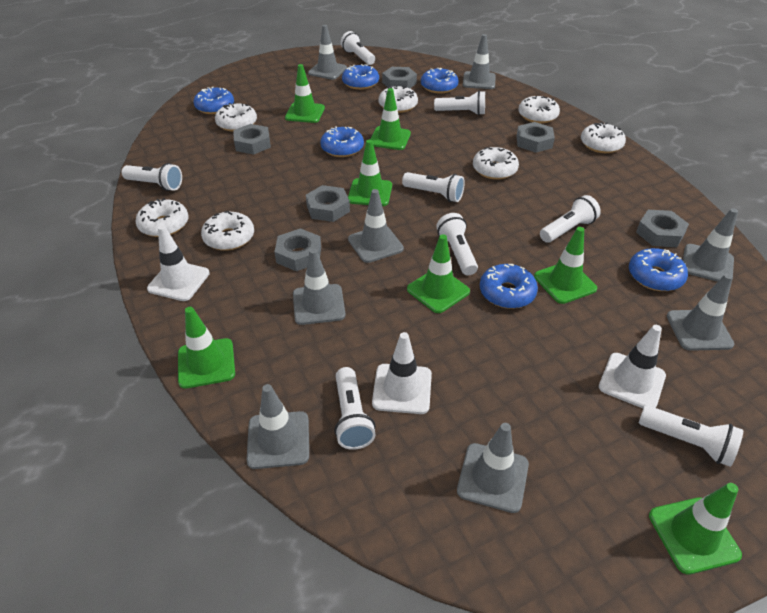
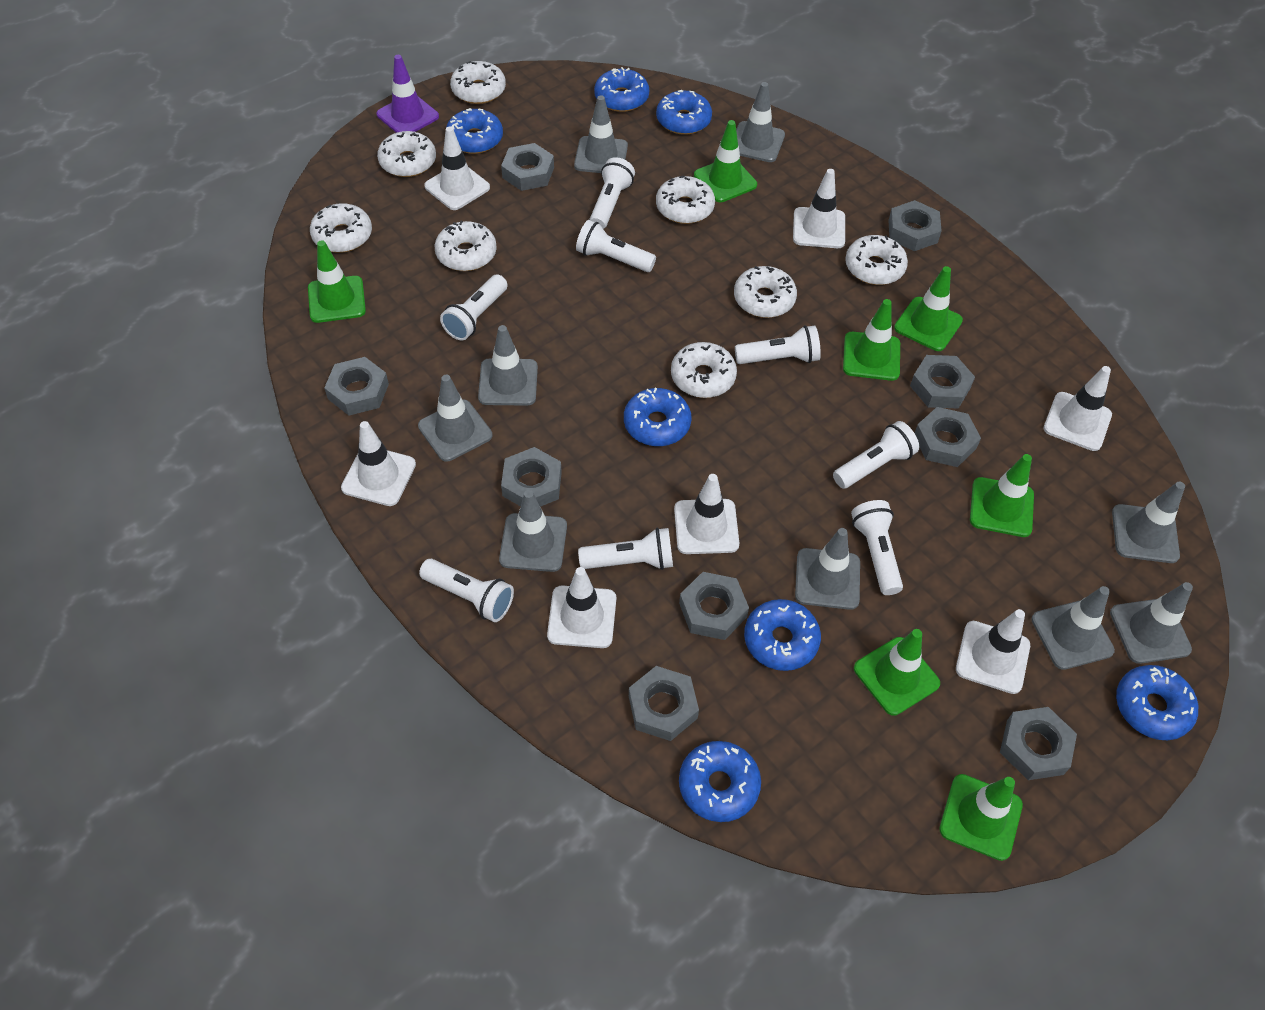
blue donut: 6 -> 7
grey nut: 6 -> 9
grey traffic cone: 8 -> 9
purple traffic cone: 0 -> 1
white donut: 7 -> 8
white traffic cone: 3 -> 7

